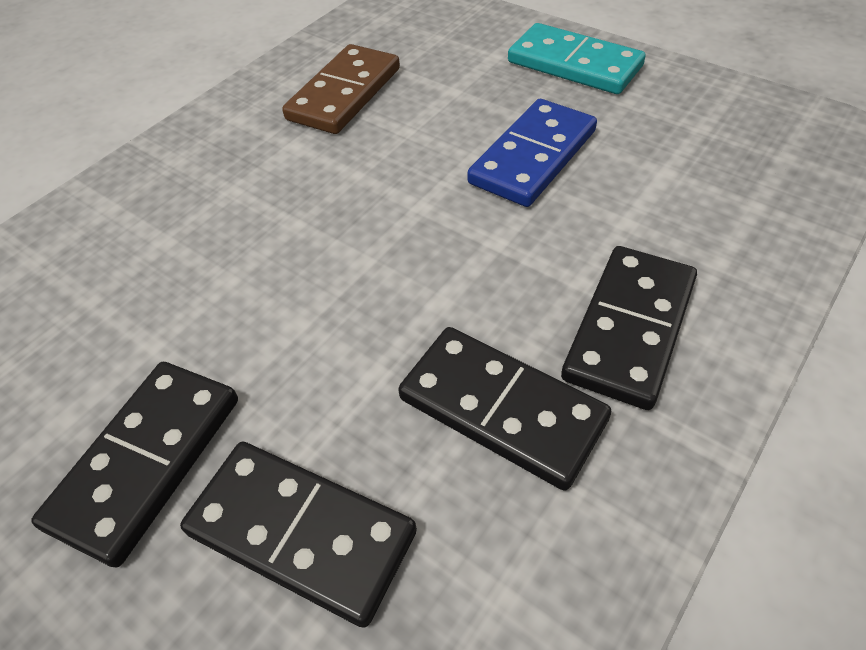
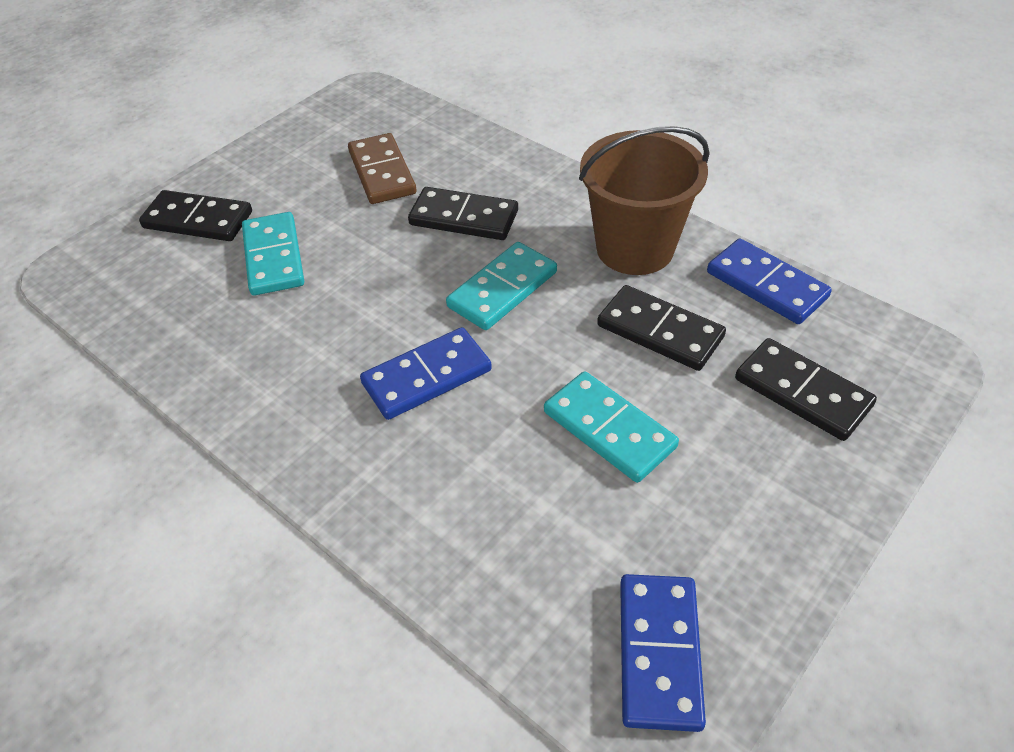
blue domino: 1 -> 3
brown bucket: 0 -> 1
turquoise domino: 1 -> 3

